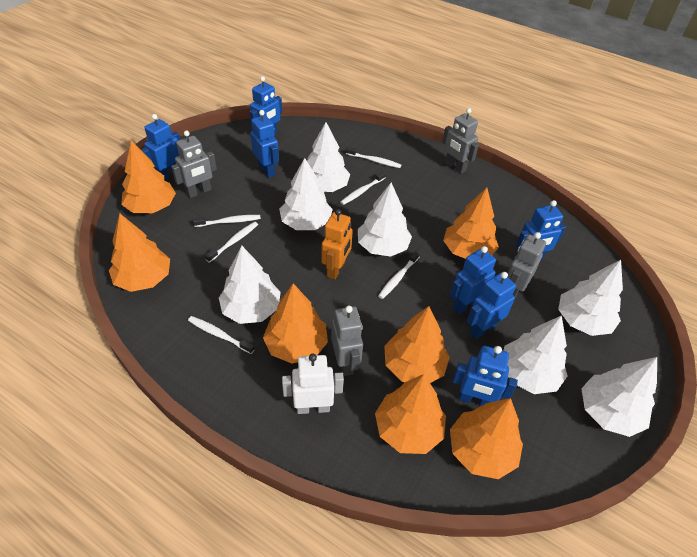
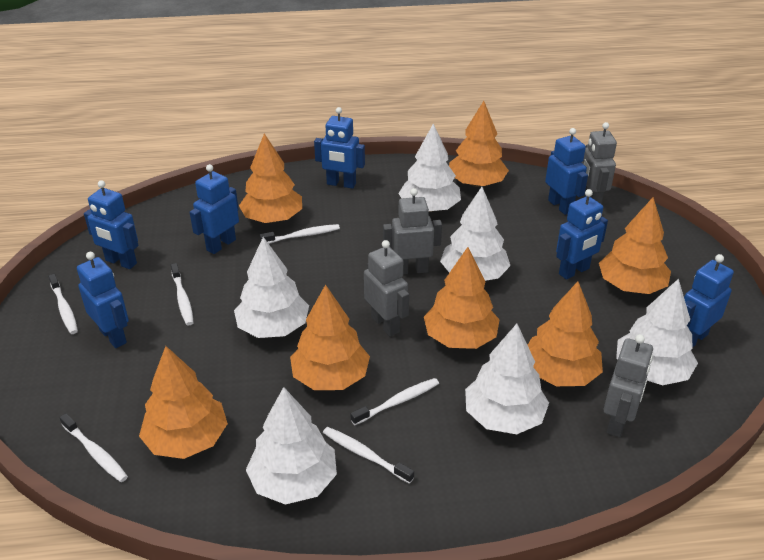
orange robot: 1 -> 0
white robot: 1 -> 0
white tree: 7 -> 6

